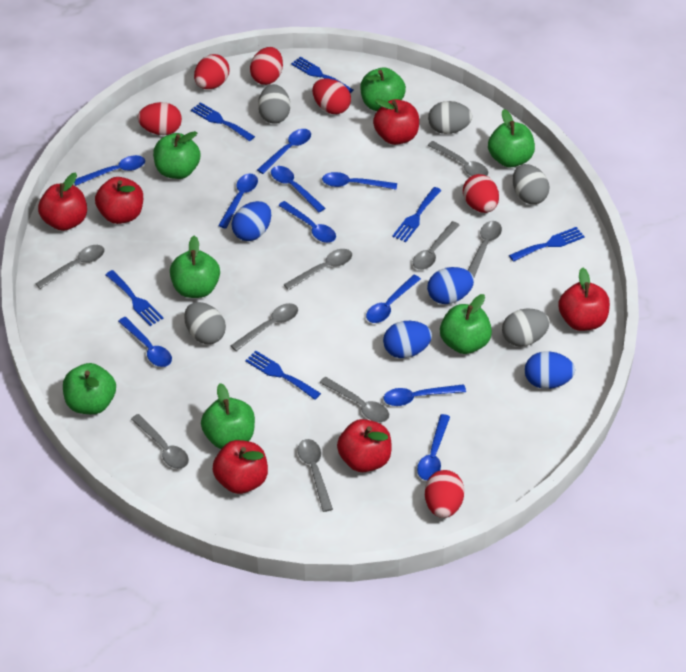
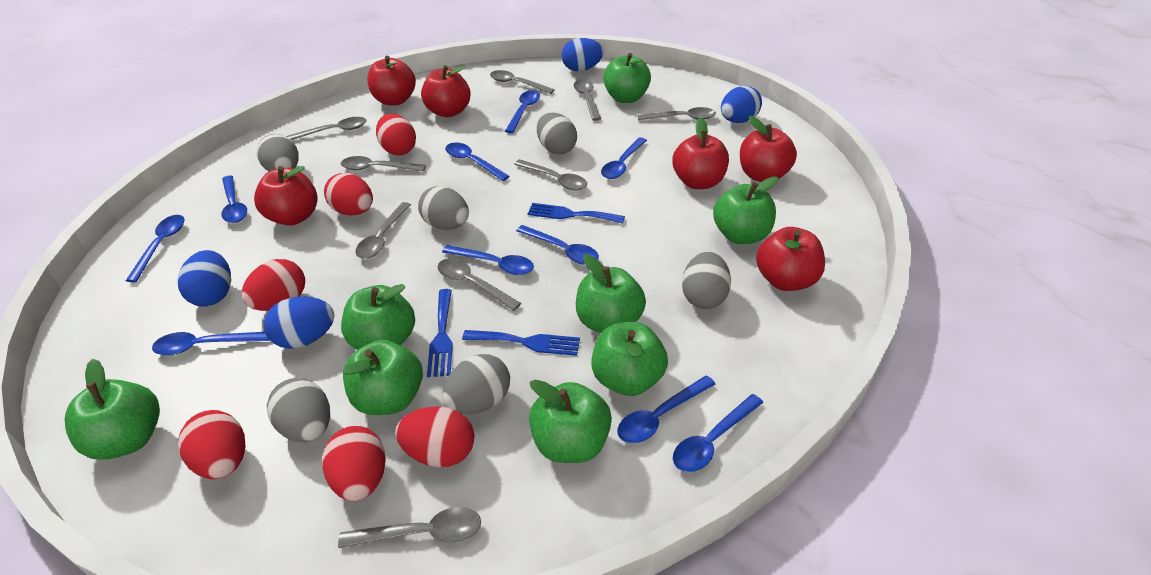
blue fork: 6 -> 3
green apple: 7 -> 8
grey egg: 5 -> 6

